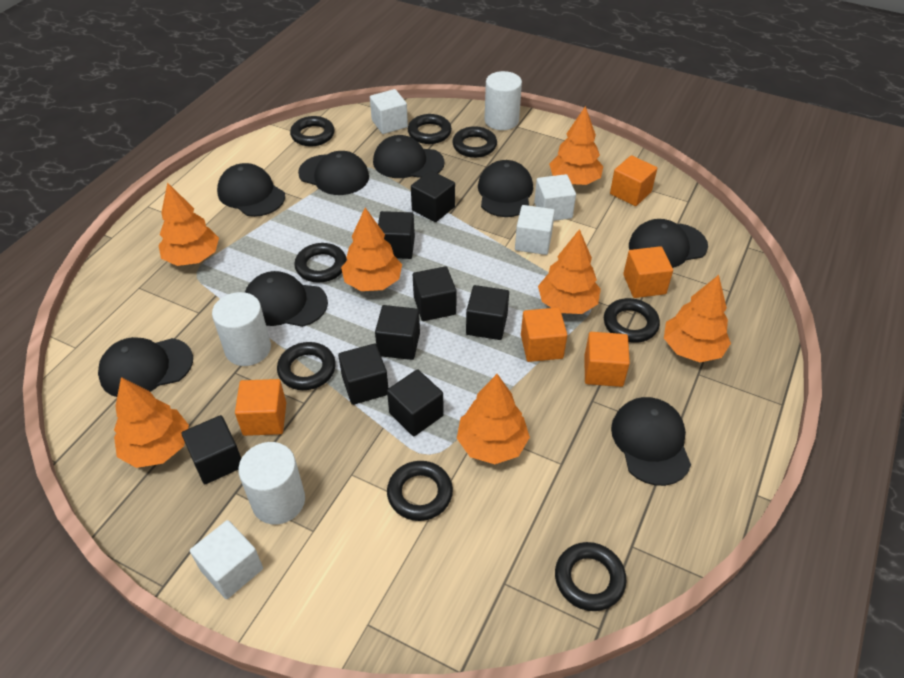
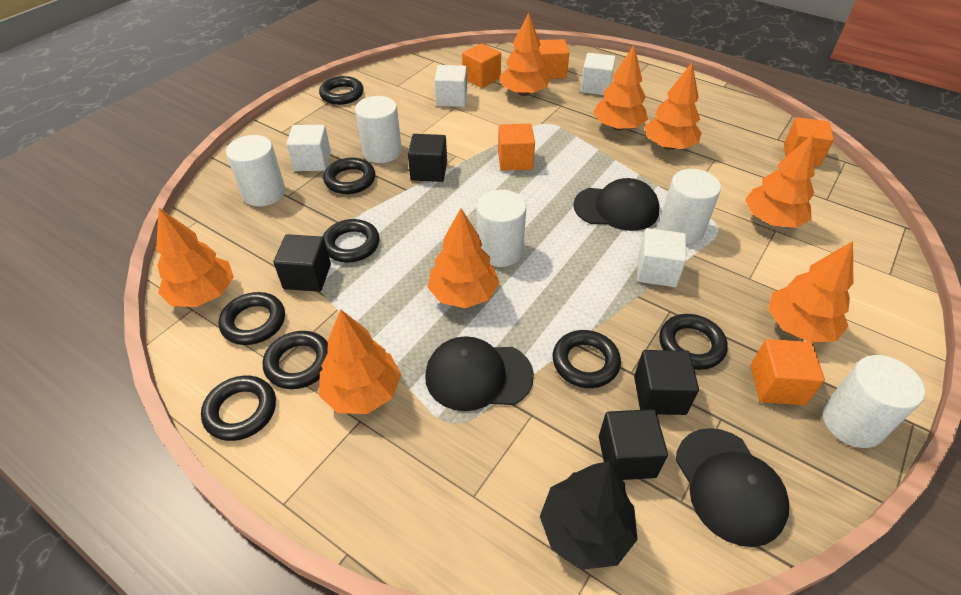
black cap: 8 -> 3
black cube: 8 -> 4
black tree: 0 -> 1
orange tree: 7 -> 8
white cylinder: 3 -> 5

